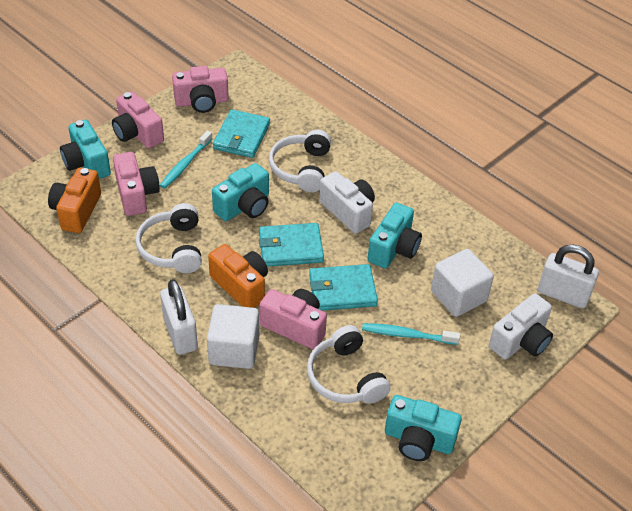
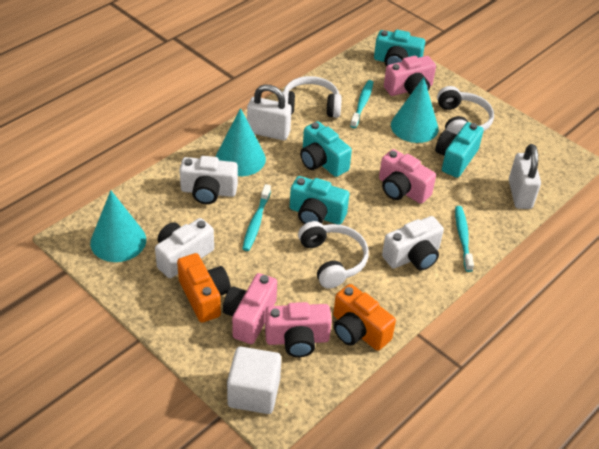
turquoise cone: 0 -> 3
turquoise toothbrush: 2 -> 3
turquoise wallet: 3 -> 0
white camera: 2 -> 3
white cube: 2 -> 1

